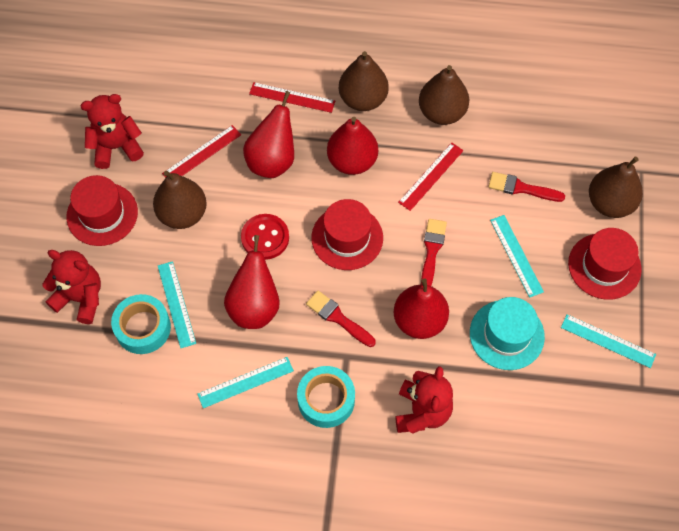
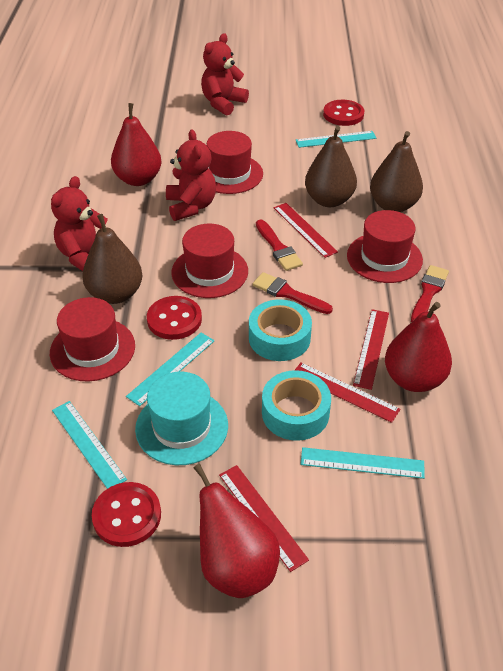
brown pear: 4 -> 3
red button: 1 -> 3
red hat: 3 -> 4
red pear: 4 -> 3
red ruler: 3 -> 4

